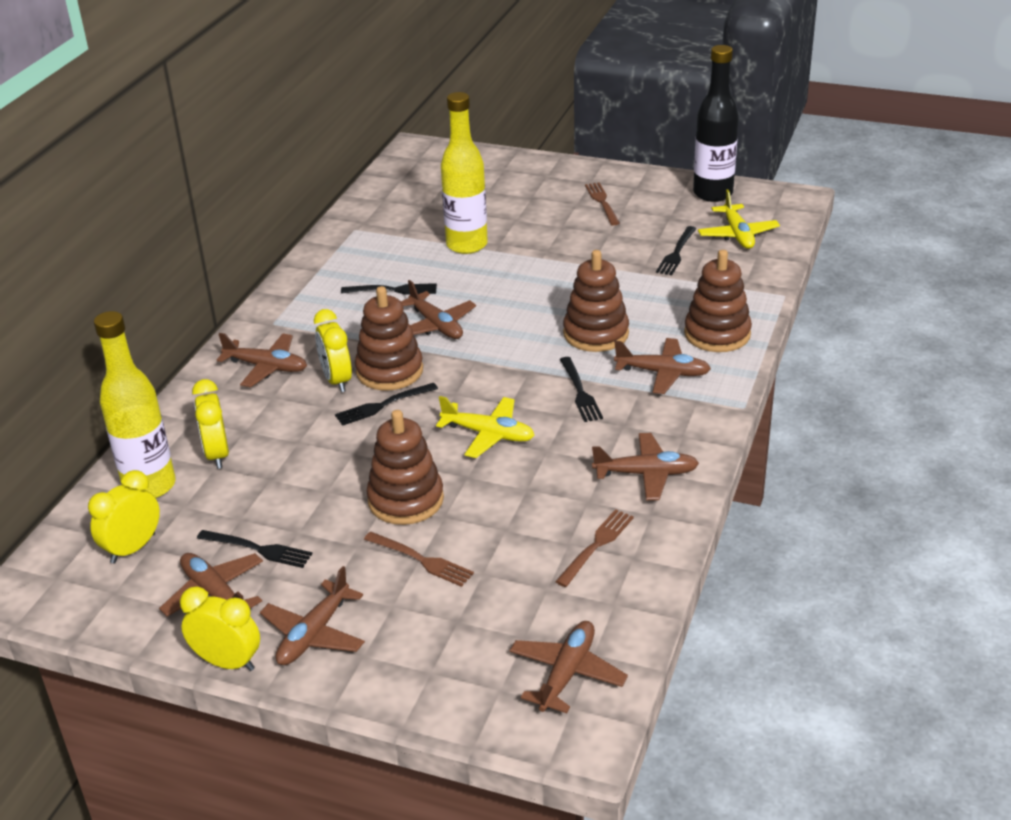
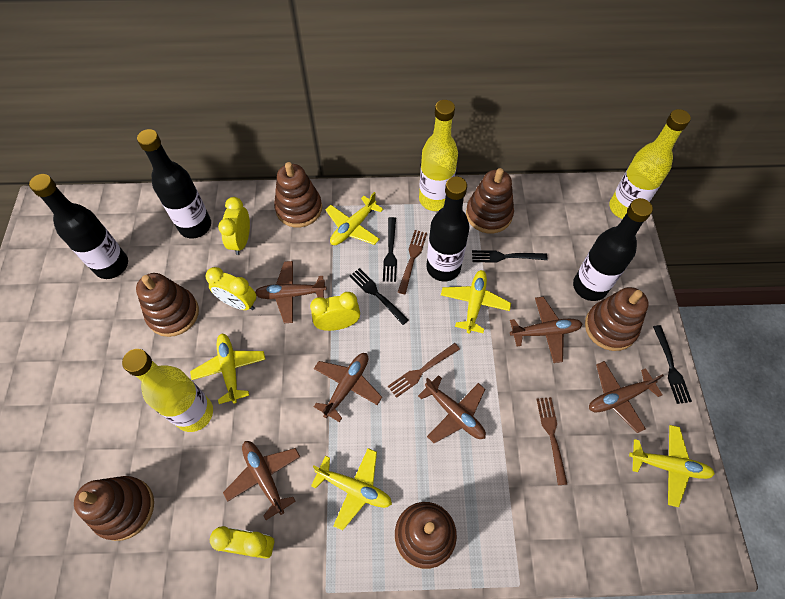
black bottle: 1 -> 4
black fork: 5 -> 4
brown plane: 7 -> 6
brown stacking toy: 4 -> 6
yellow bottle: 2 -> 3
yellow plane: 2 -> 5

